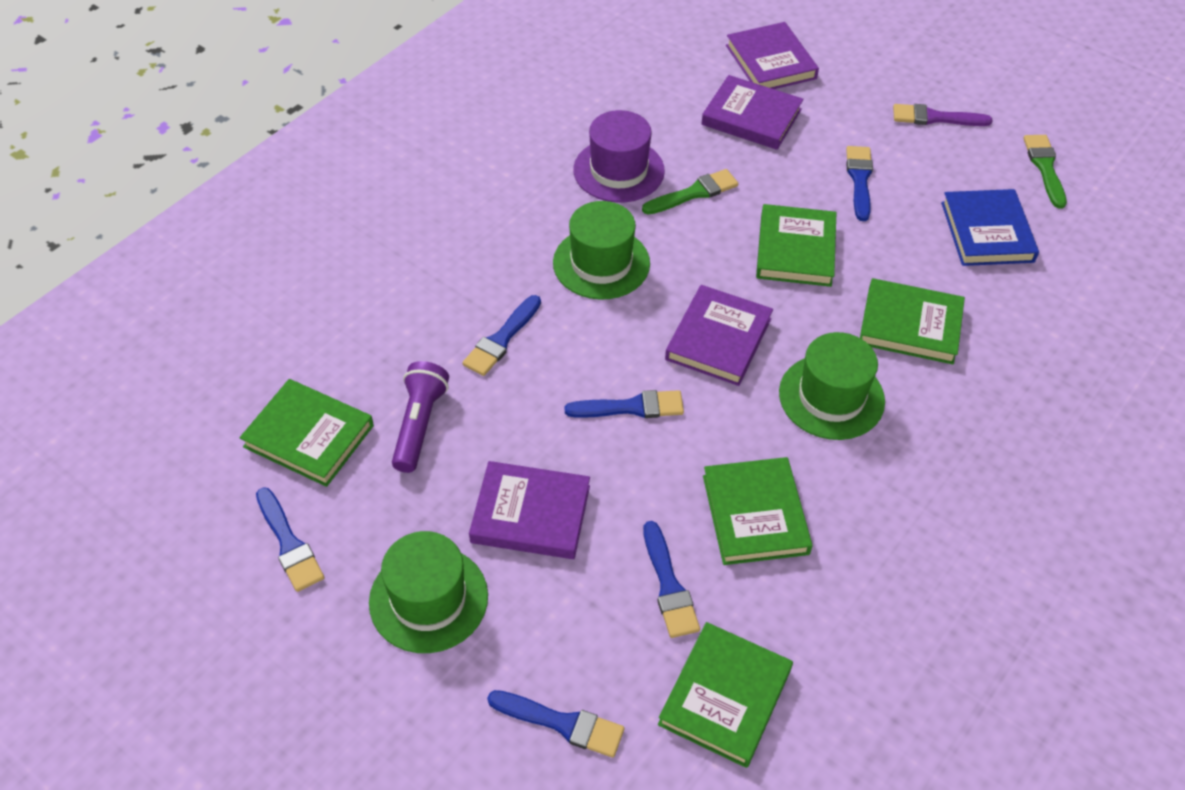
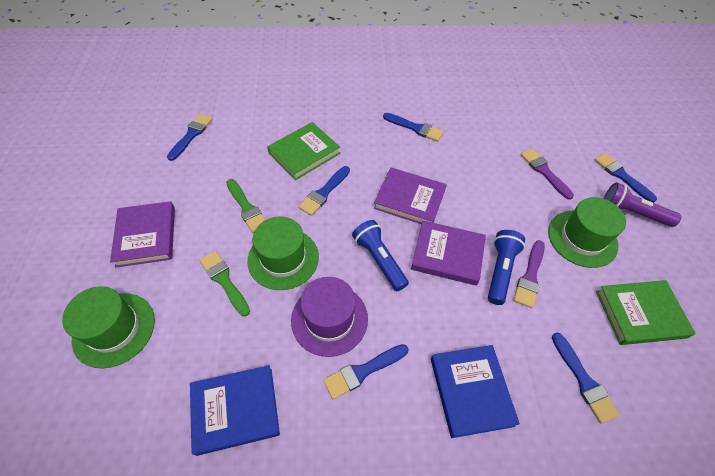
blue book: 1 -> 2
blue flashlight: 0 -> 2
green book: 5 -> 2
purple book: 4 -> 3
purple brush: 1 -> 2

